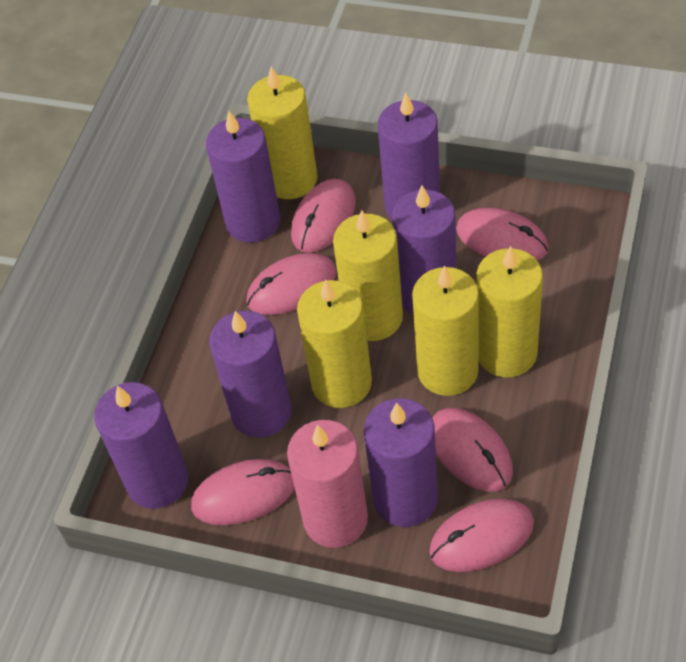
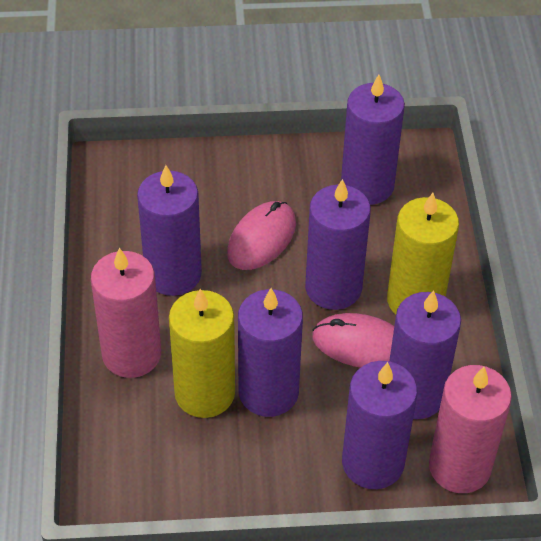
pink candle: 1 -> 2
pink mouse: 6 -> 2
yellow candle: 5 -> 2

